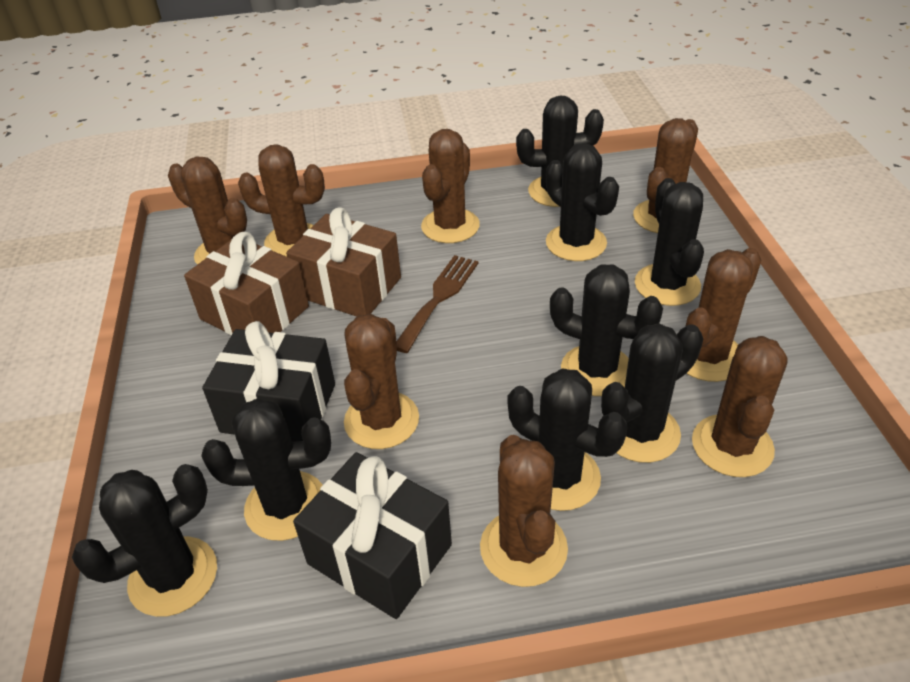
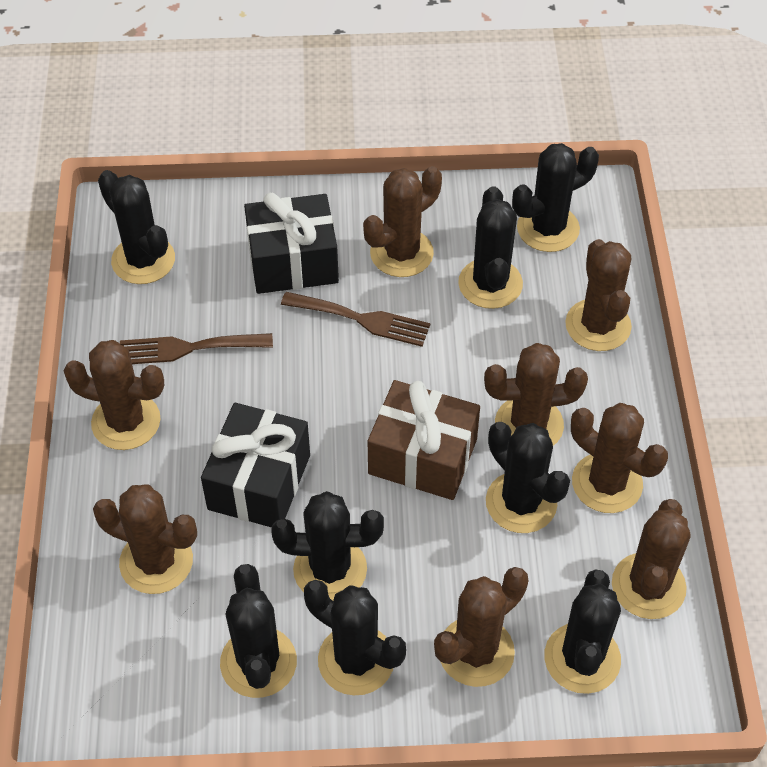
brown fork: 1 -> 2
brown gift: 2 -> 1

